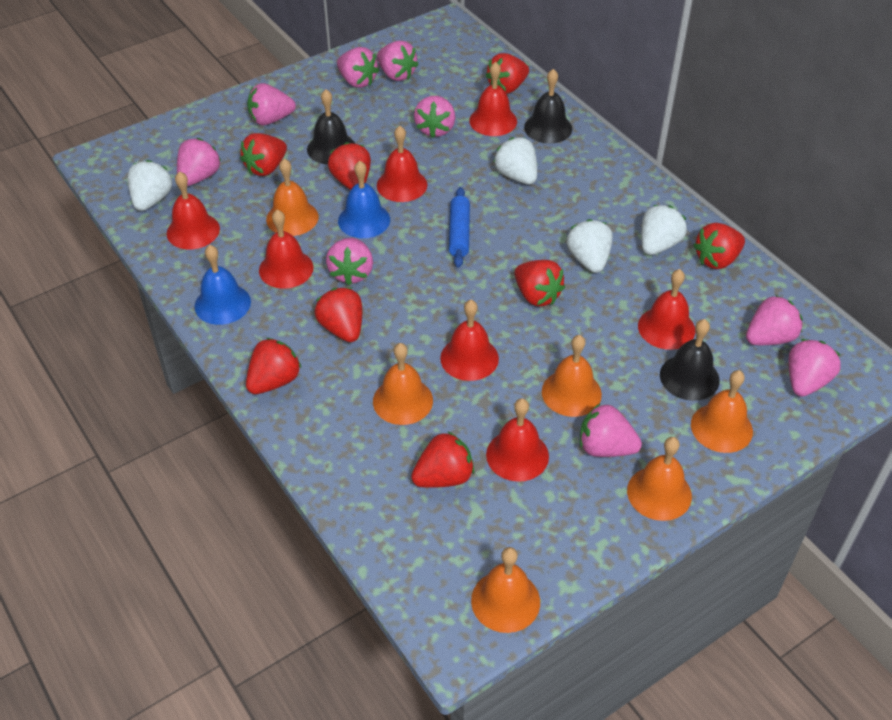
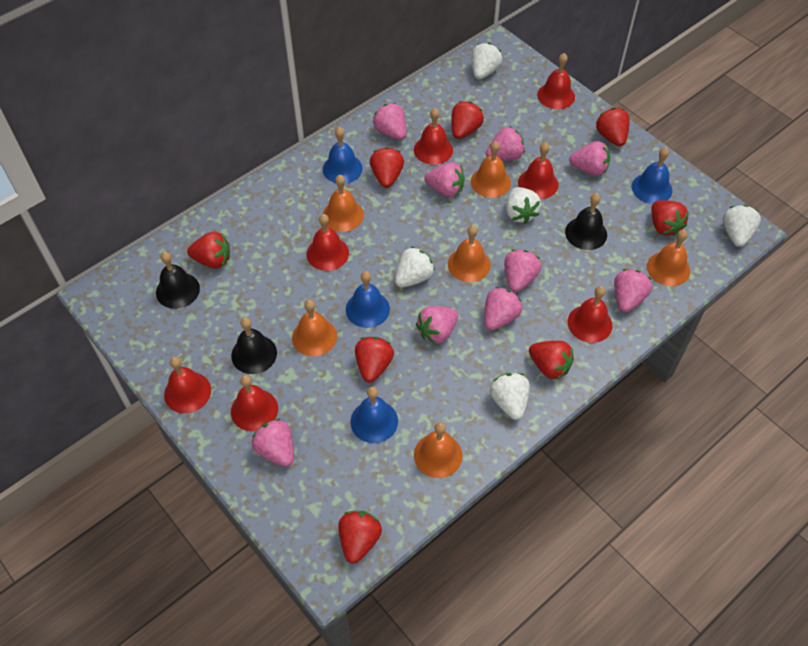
blue bell: 2 -> 4
blue rolling pin: 1 -> 0
white strawberry: 4 -> 5

